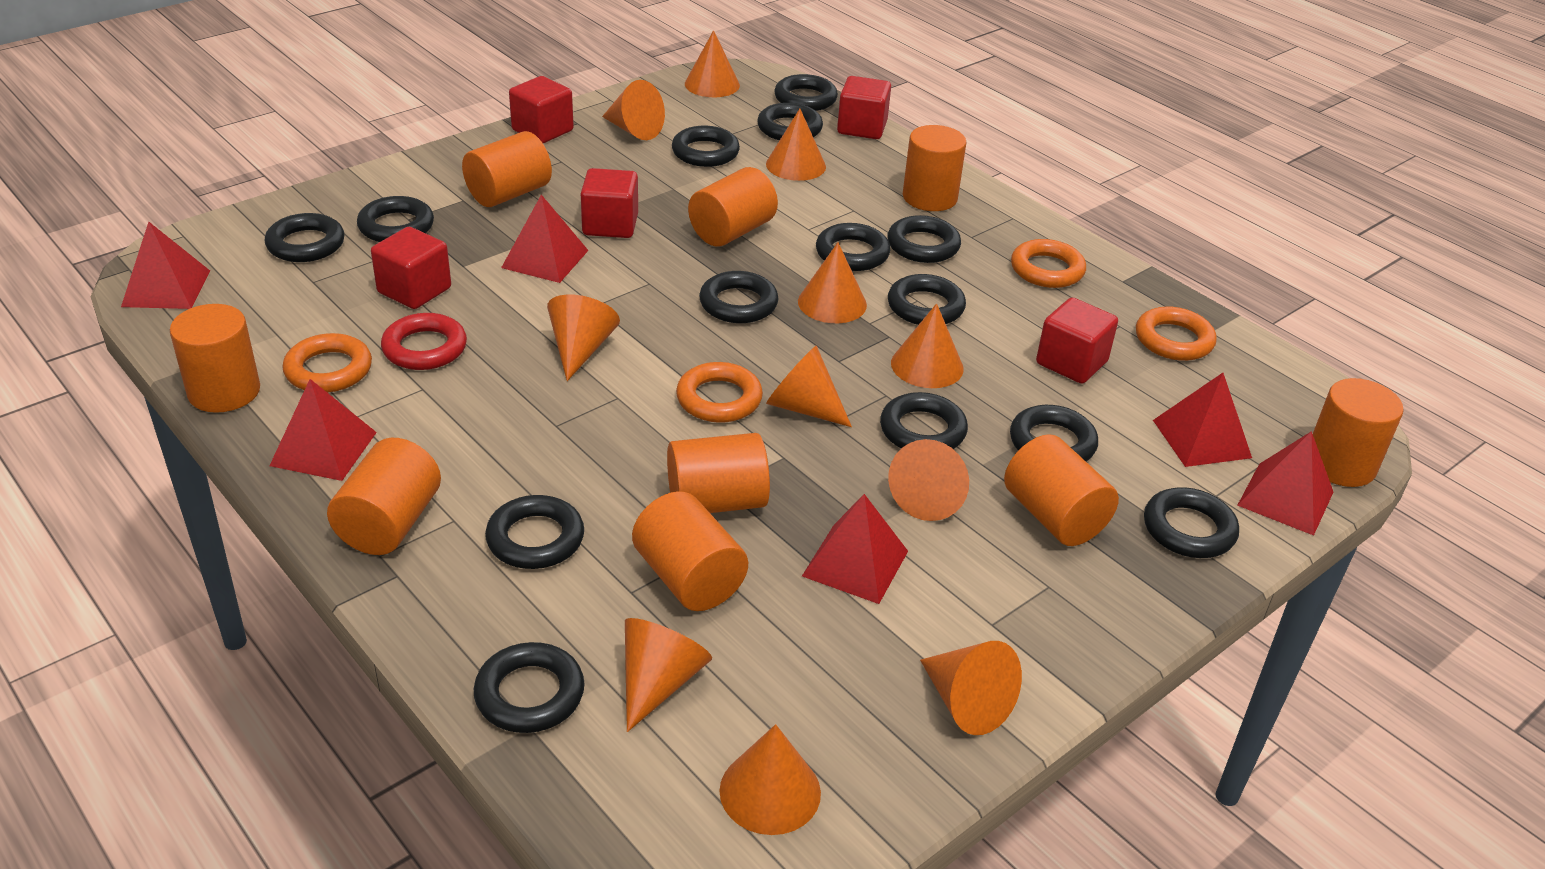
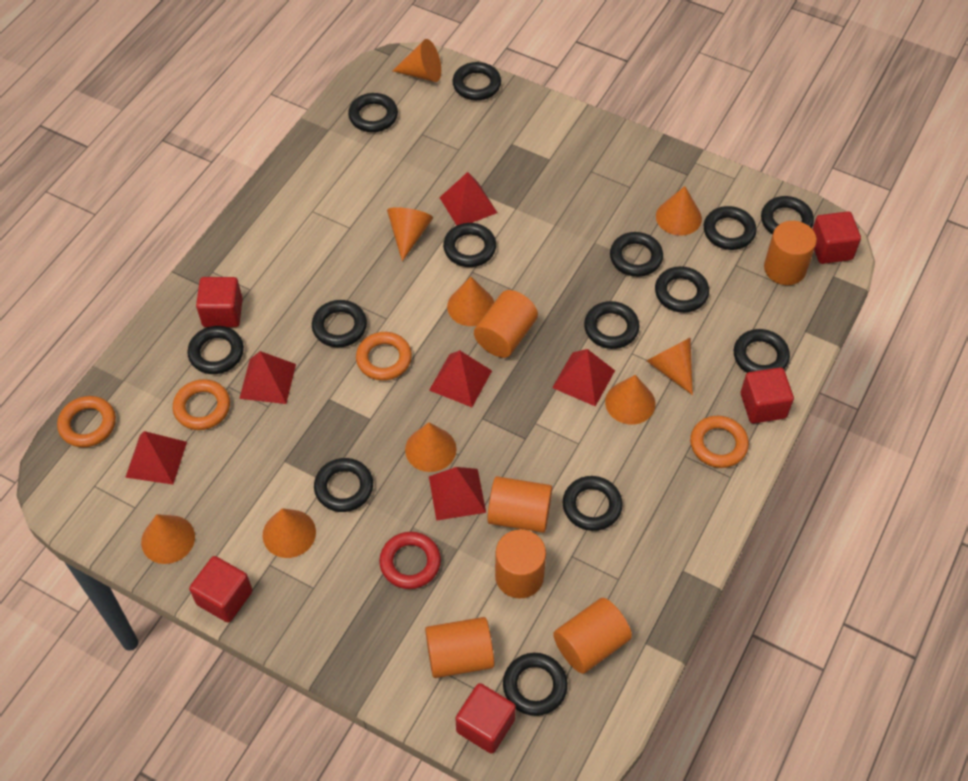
orange cone: 11 -> 9
orange cylinder: 9 -> 6

